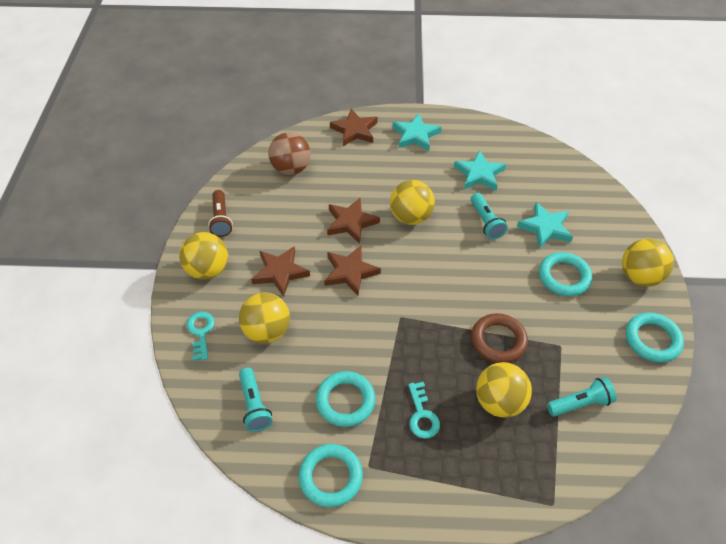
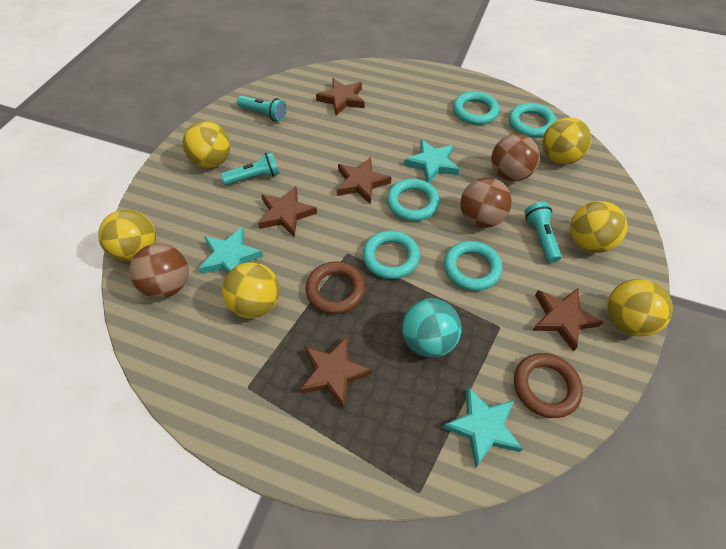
brown ball: 1 -> 3
brown flashlight: 1 -> 0
brown ring: 1 -> 2
brown star: 4 -> 5
turquoise ball: 0 -> 1
turquoise key: 2 -> 0
turquoise ring: 4 -> 5
yellow ball: 5 -> 6

